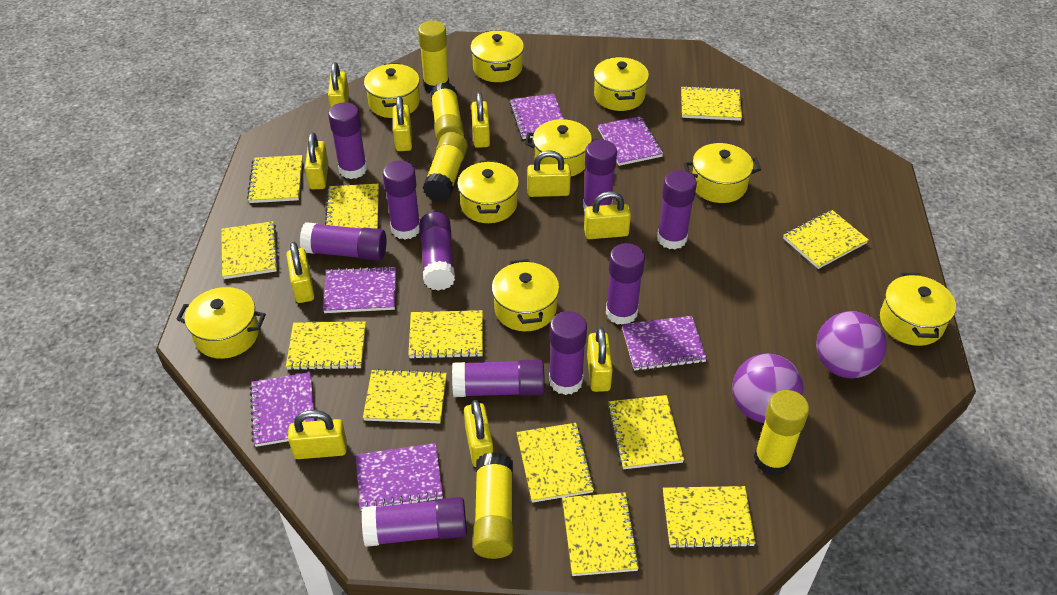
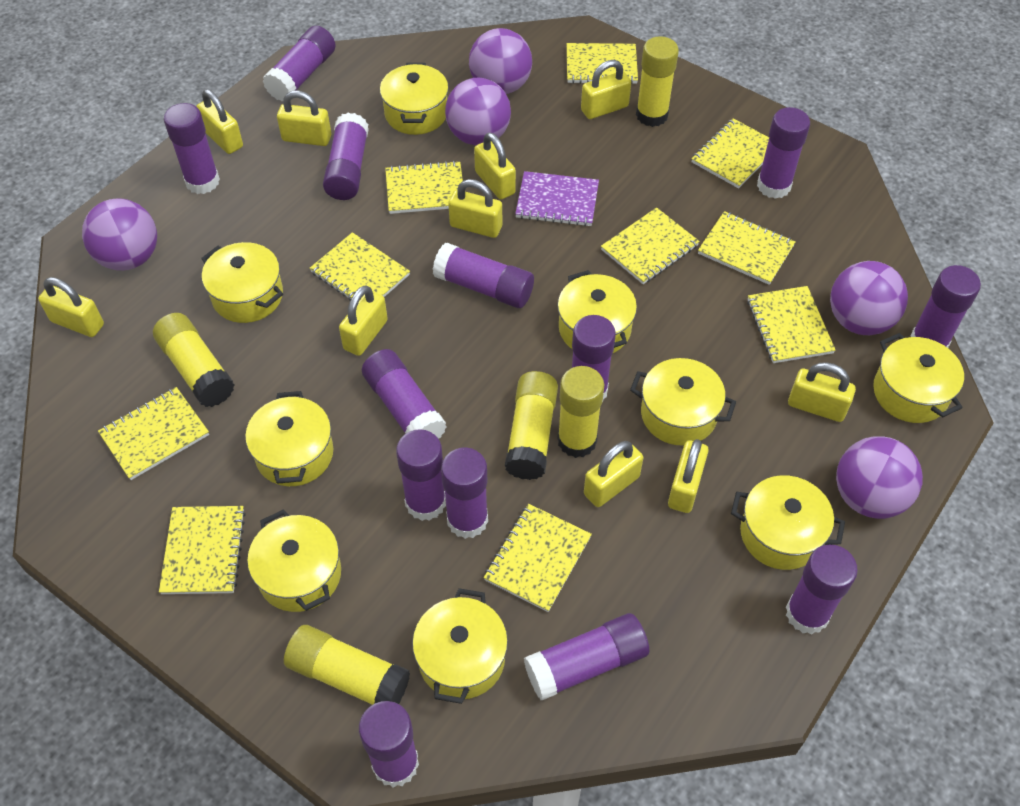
purple ball: 2 -> 5
purple glue stick: 10 -> 13
purple notebook: 6 -> 1
yellow notebook: 12 -> 10

